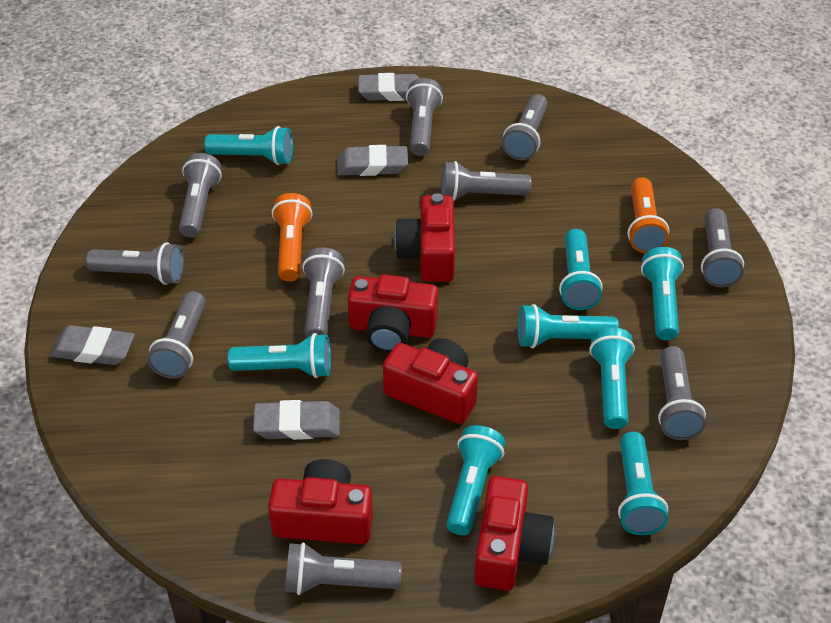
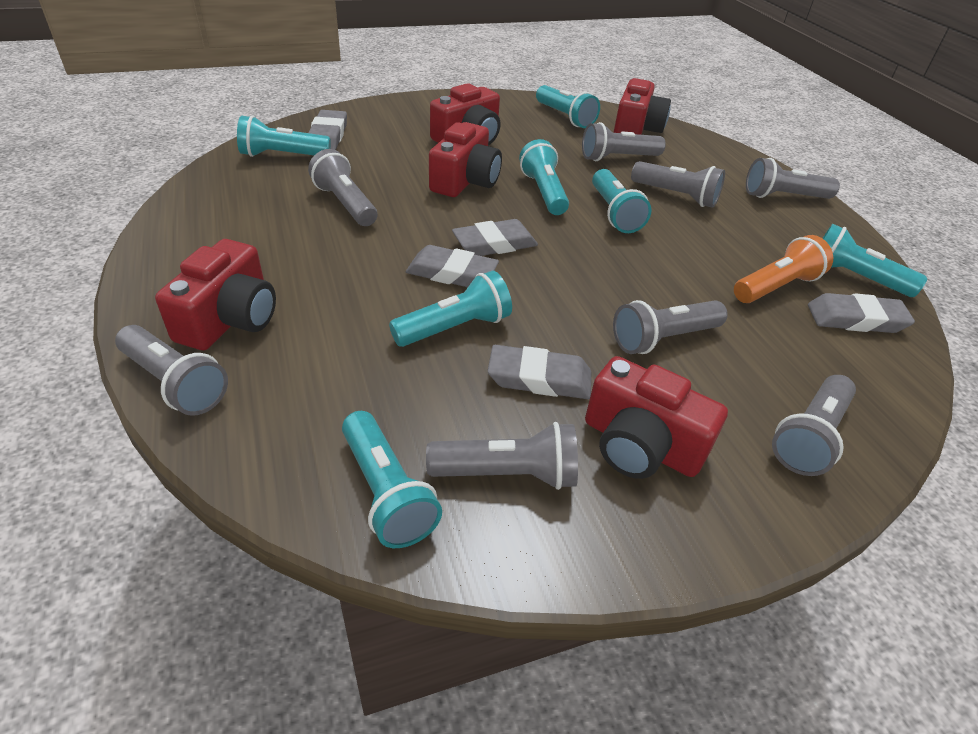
grey eraser: 4 -> 5
grey flashlight: 10 -> 8
orange flashlight: 2 -> 1
turquoise flashlight: 8 -> 7

